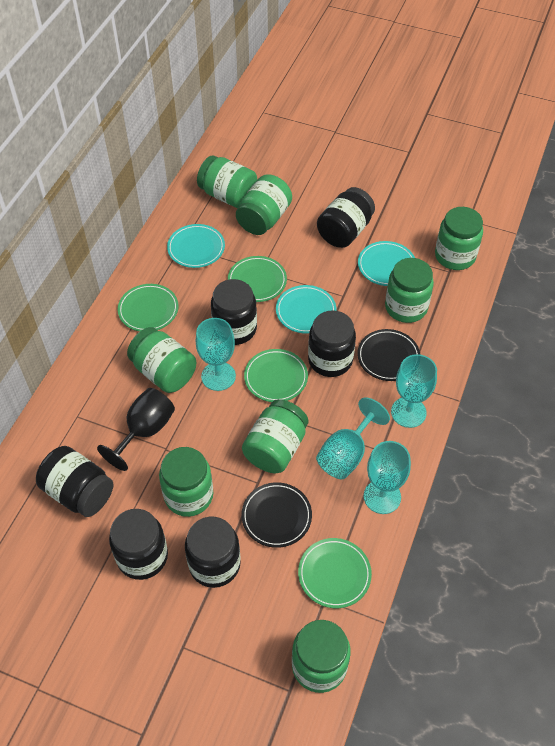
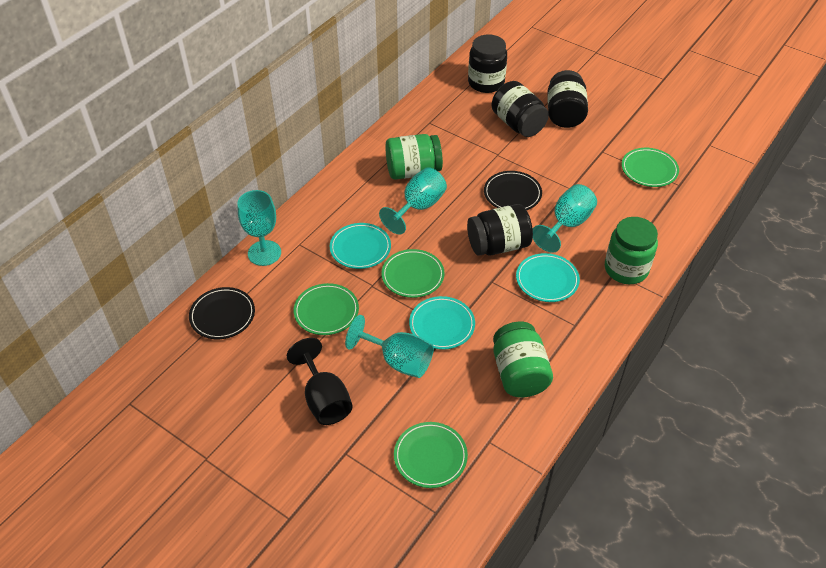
black jar: 6 -> 4
green jar: 8 -> 3

